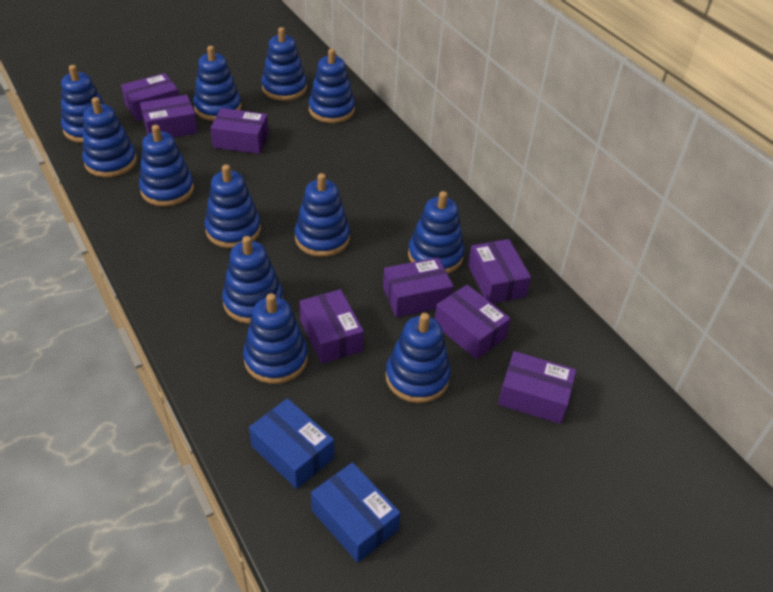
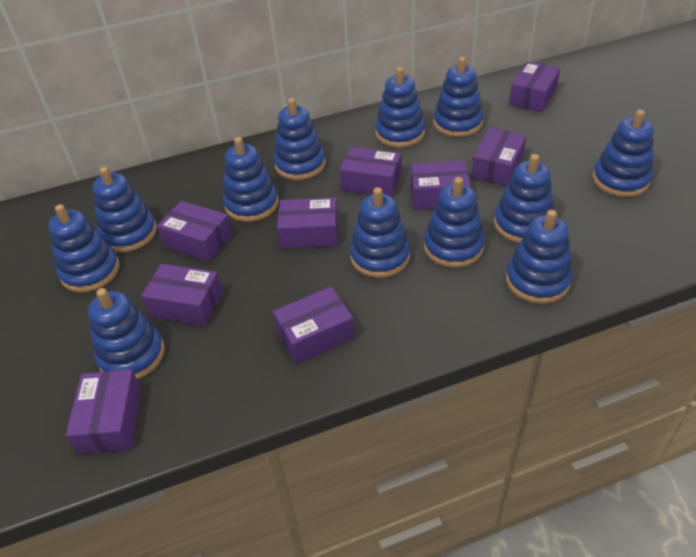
blue box: 2 -> 0
purple box: 8 -> 9

